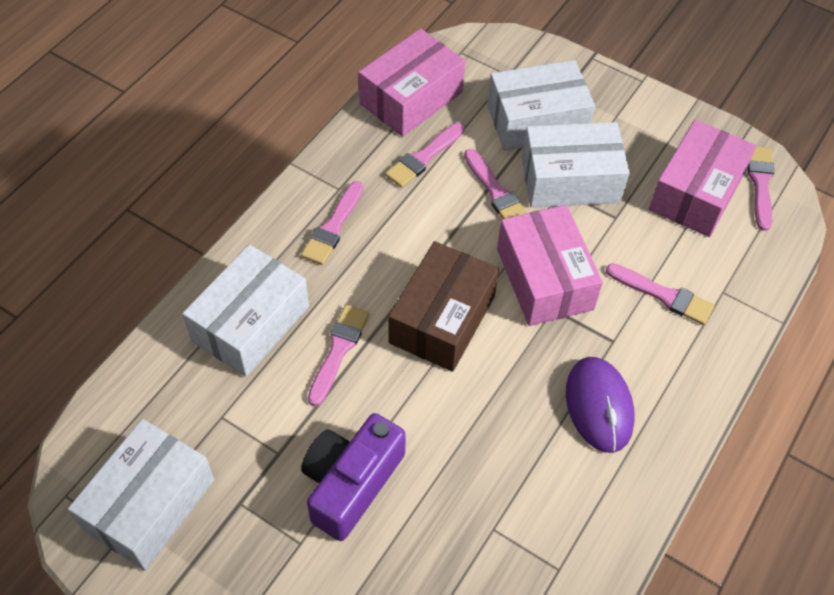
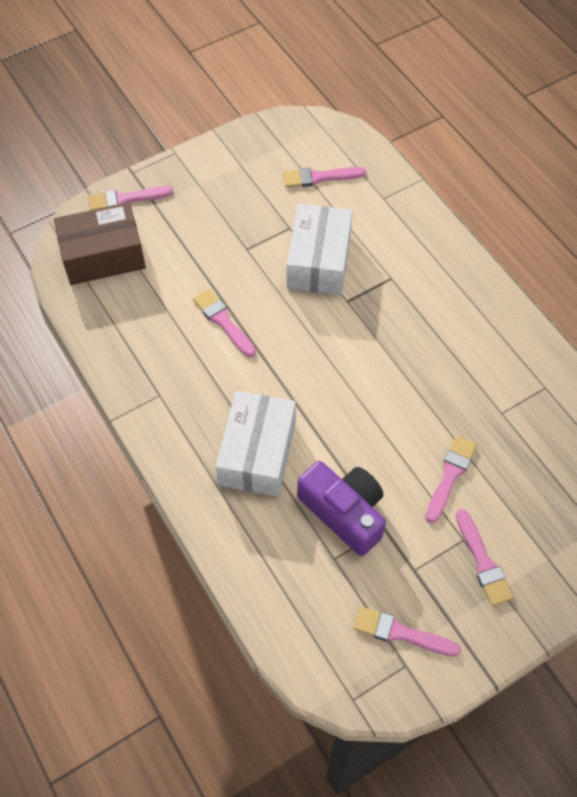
pink box: 3 -> 0
purple mouse: 1 -> 0
white box: 4 -> 2

